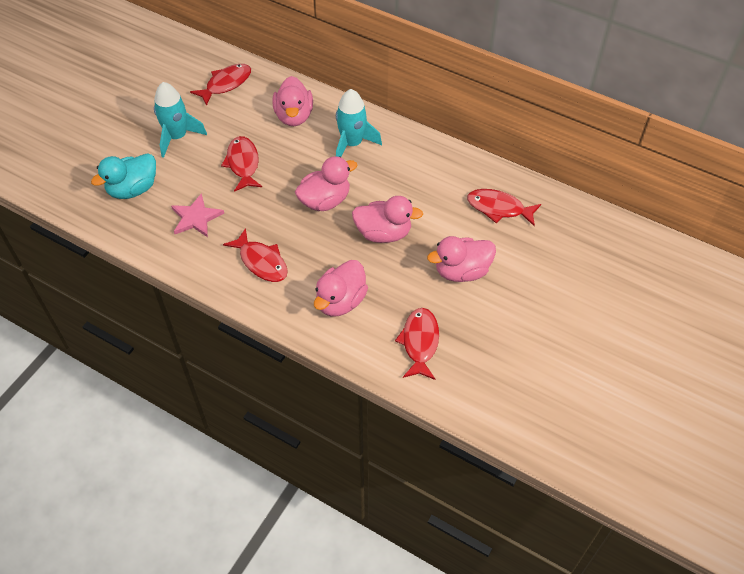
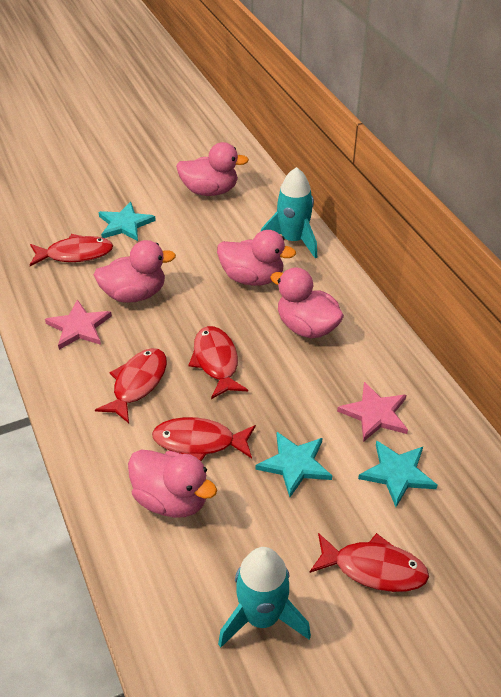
pink star: 1 -> 2
turquoise duck: 1 -> 0
turquoise star: 0 -> 3

